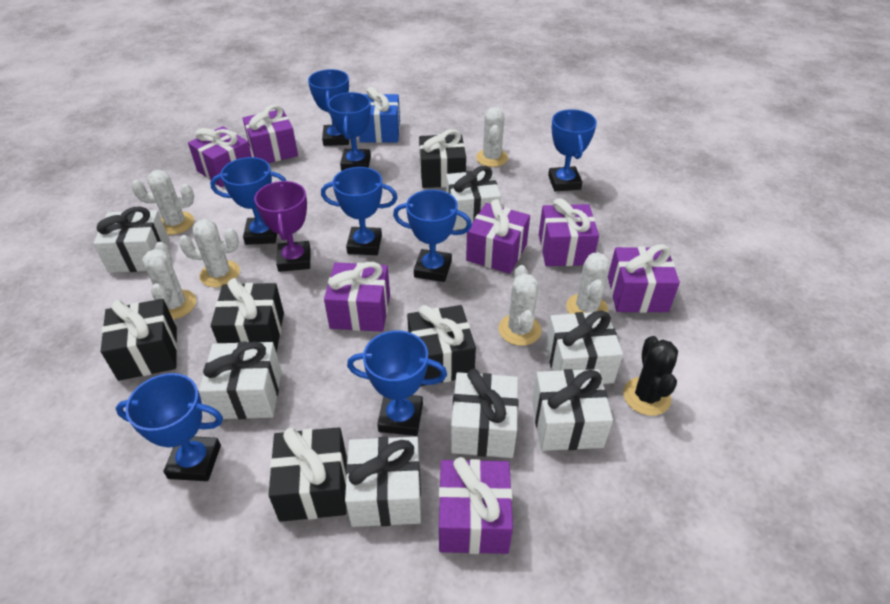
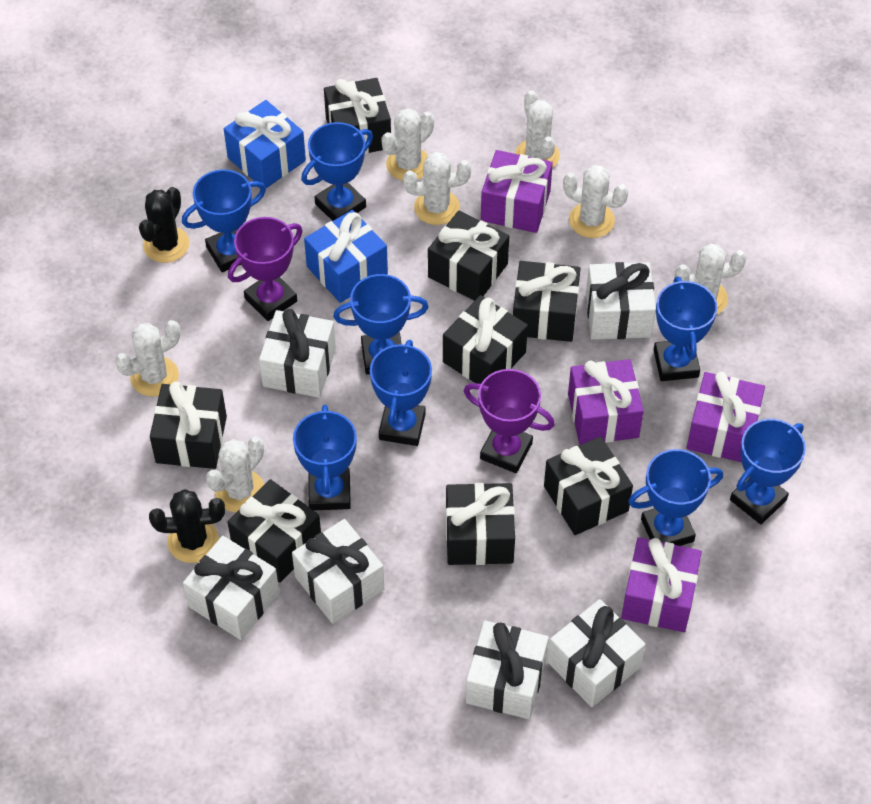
black cactus: 1 -> 2
black gift: 5 -> 8
blue gift: 1 -> 2
purple gift: 7 -> 4
purple trophy: 1 -> 2
white cactus: 6 -> 7
white gift: 7 -> 6

